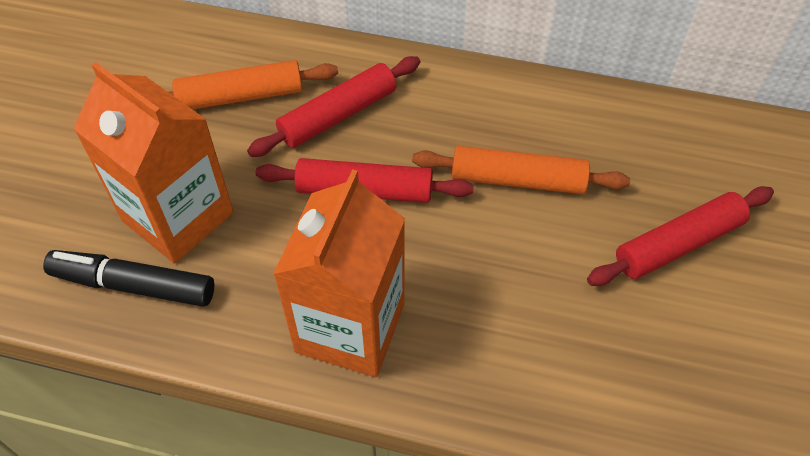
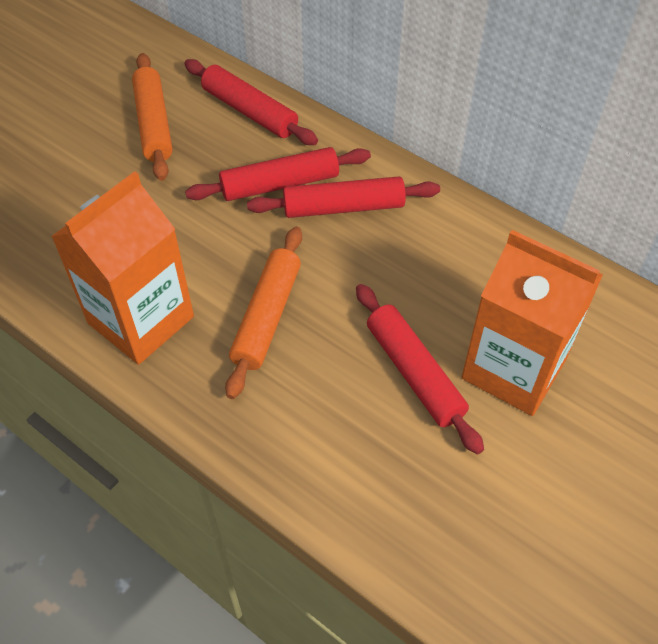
black marker: 1 -> 0
red rolling pin: 3 -> 4

